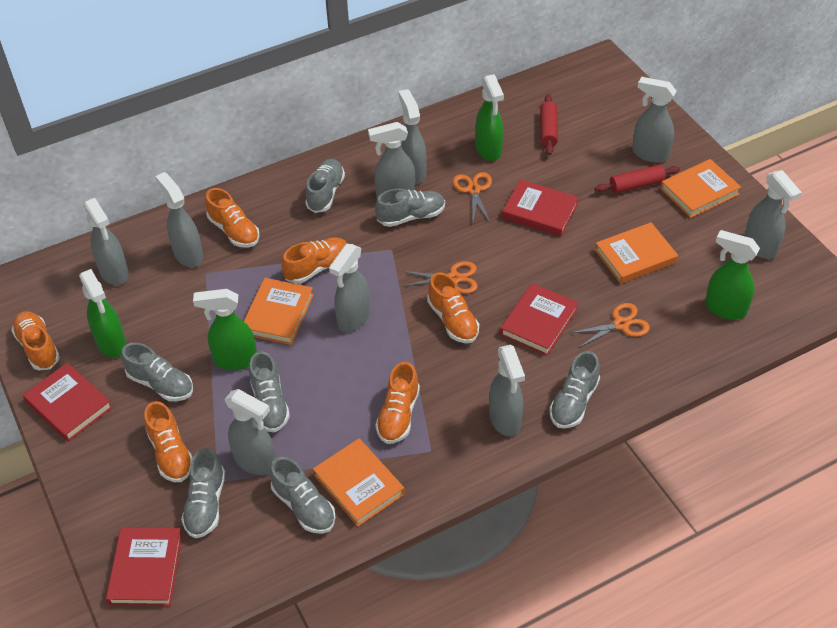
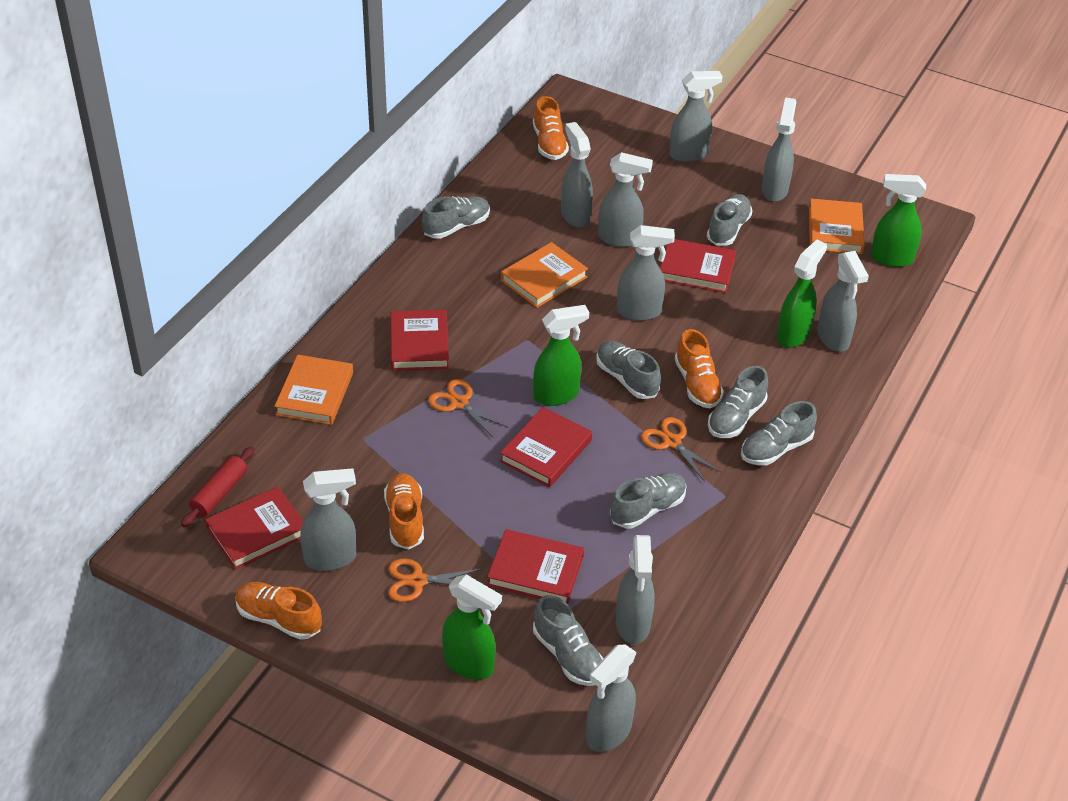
orange book: 4 -> 3
orange shoe: 6 -> 4
red book: 4 -> 5
red rolling pin: 2 -> 1

